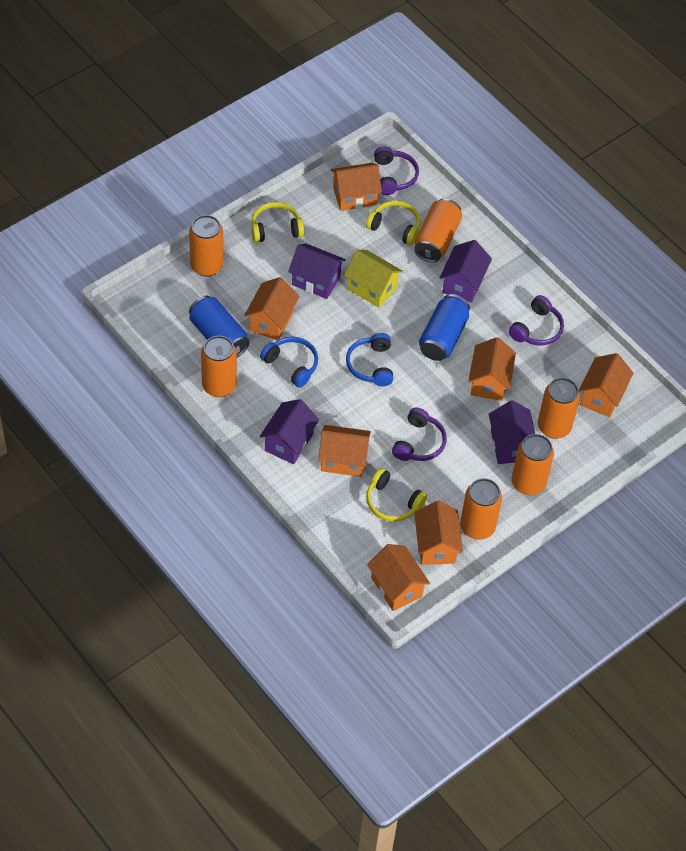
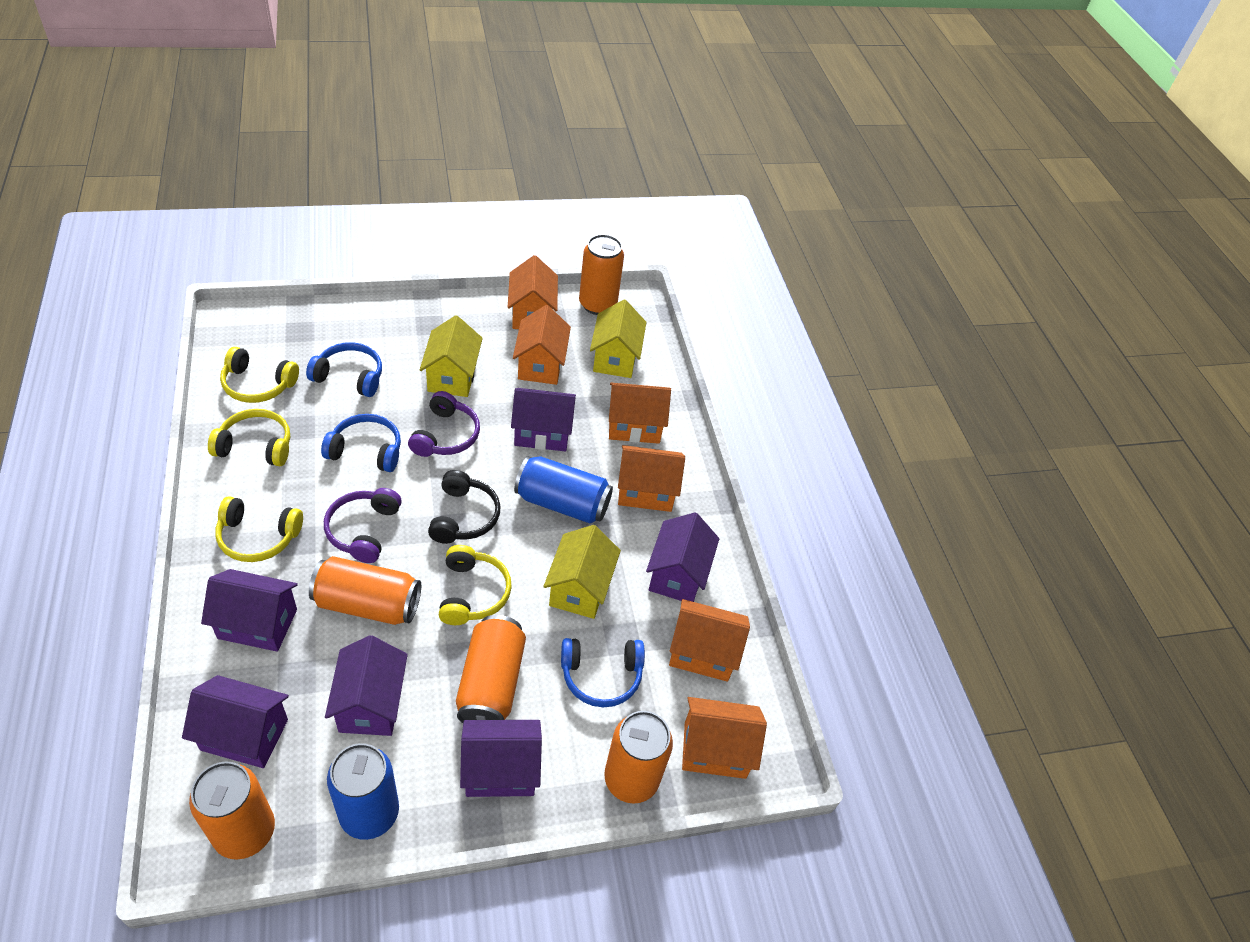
black headphones: 0 -> 1
blue headphones: 2 -> 3
orange can: 6 -> 5
orange house: 7 -> 6
purple headphones: 3 -> 2
purple house: 4 -> 6
yellow headphones: 3 -> 4
yellow house: 1 -> 3

